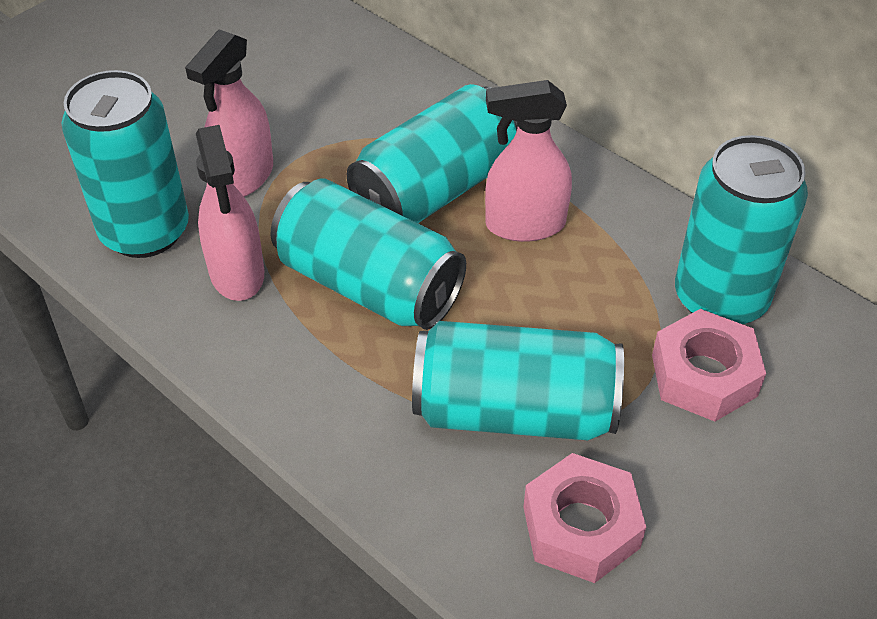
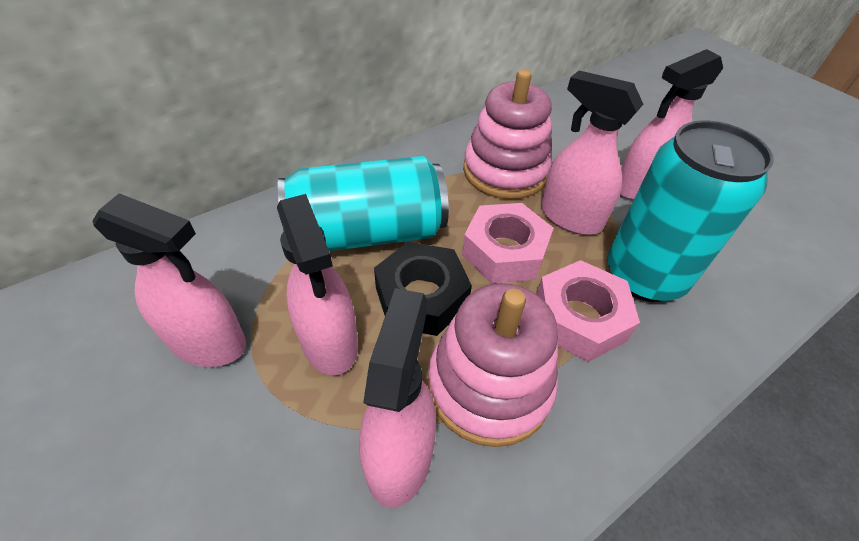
black nut: 0 -> 1
pink spray bottle: 3 -> 5
pink stacking toy: 0 -> 2
turquoise can: 5 -> 2

